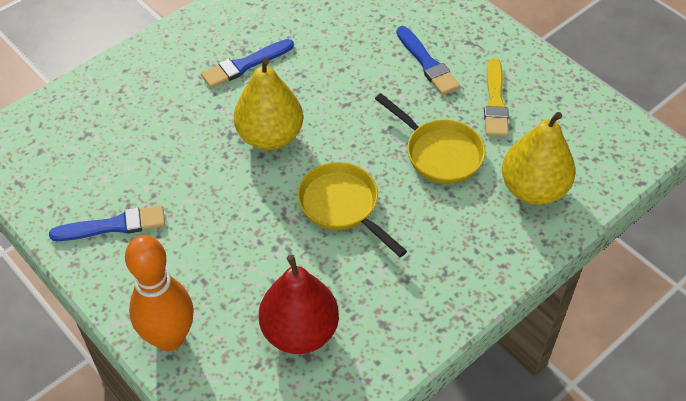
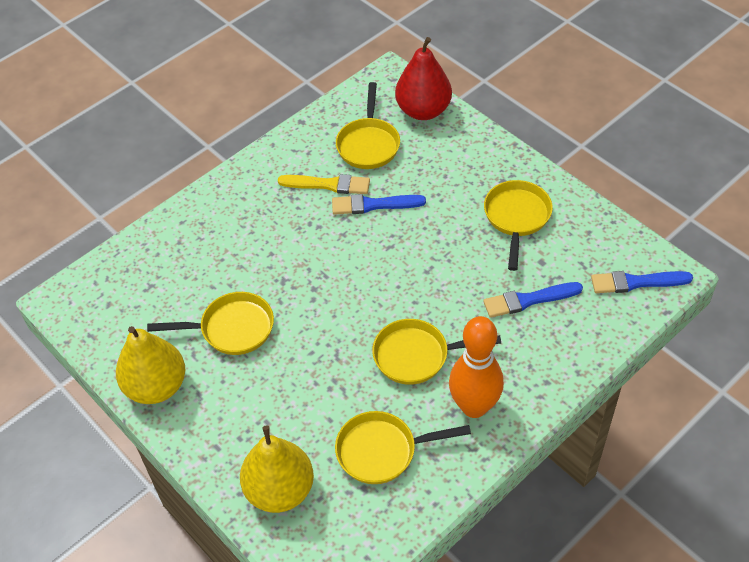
yellow pan: 2 -> 5

